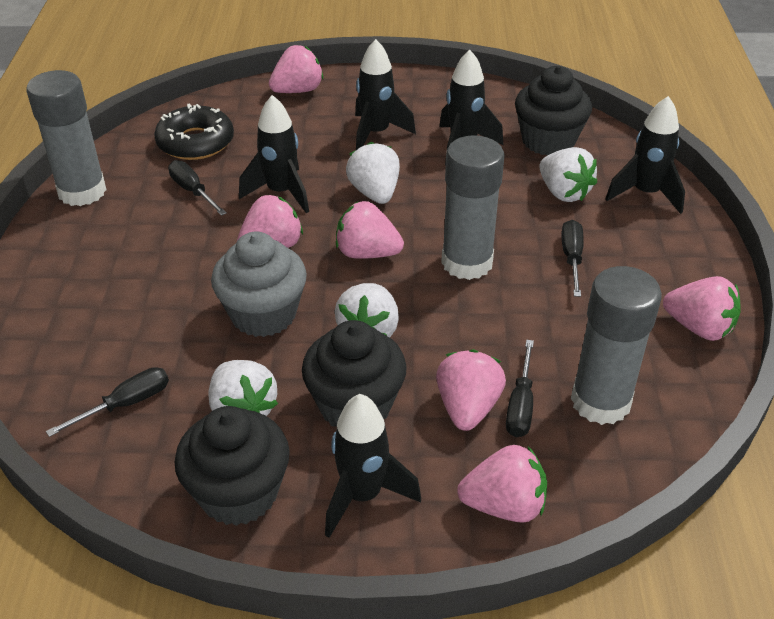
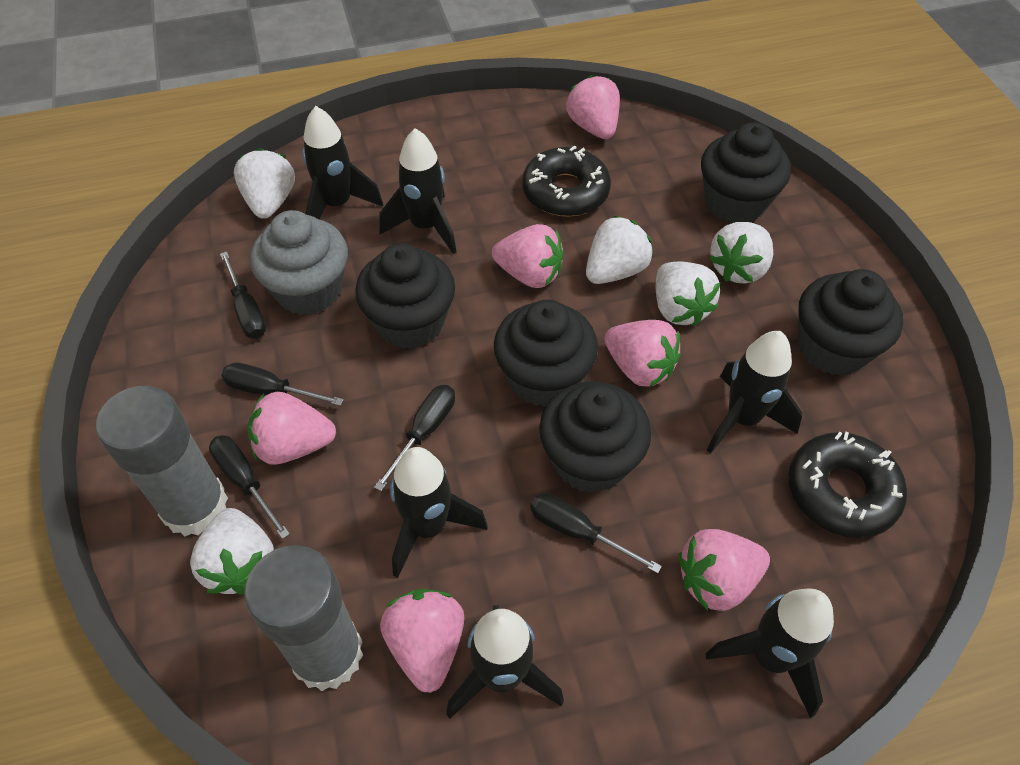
black cupcake: 3 -> 5
black donut: 1 -> 2
black rocket: 5 -> 6
black screwdriver: 4 -> 5
grey glue stick: 3 -> 2
white strawberry: 4 -> 5

